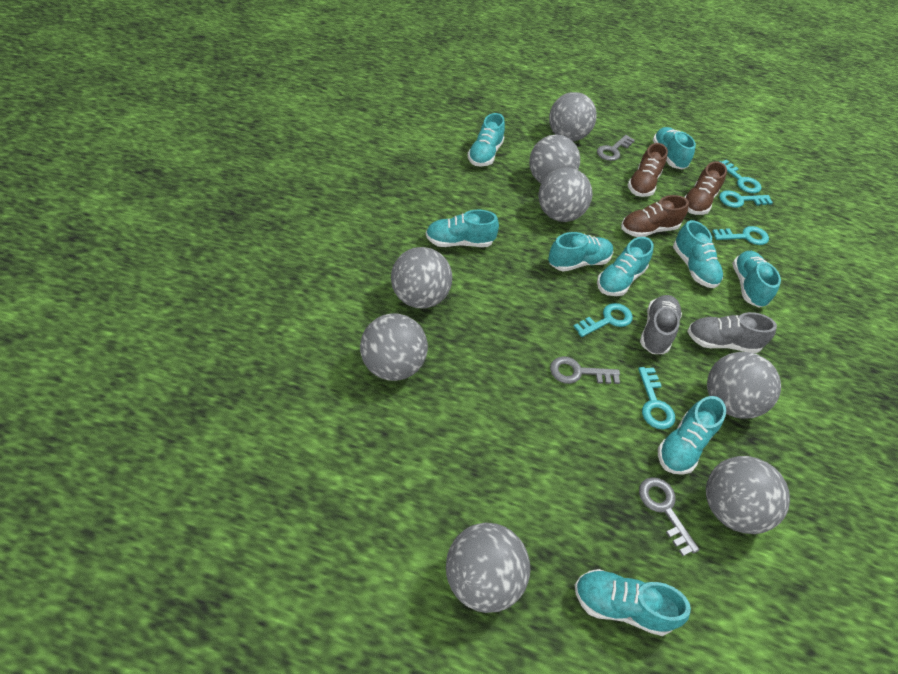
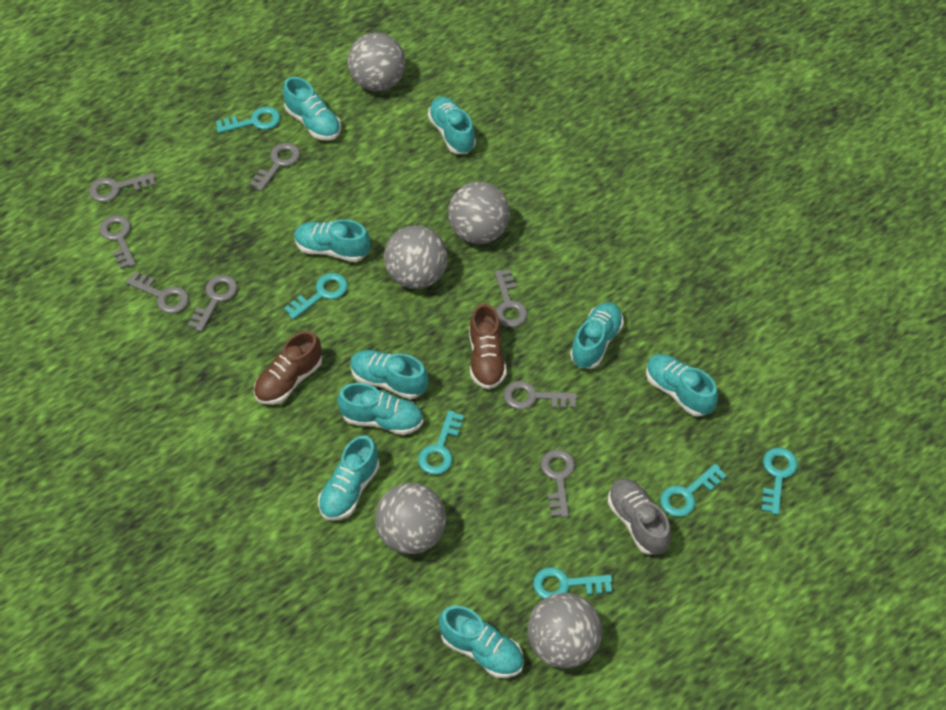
brown shoe: 3 -> 2
grey ball: 8 -> 5
grey key: 3 -> 8
grey shoe: 2 -> 1
turquoise key: 5 -> 6

